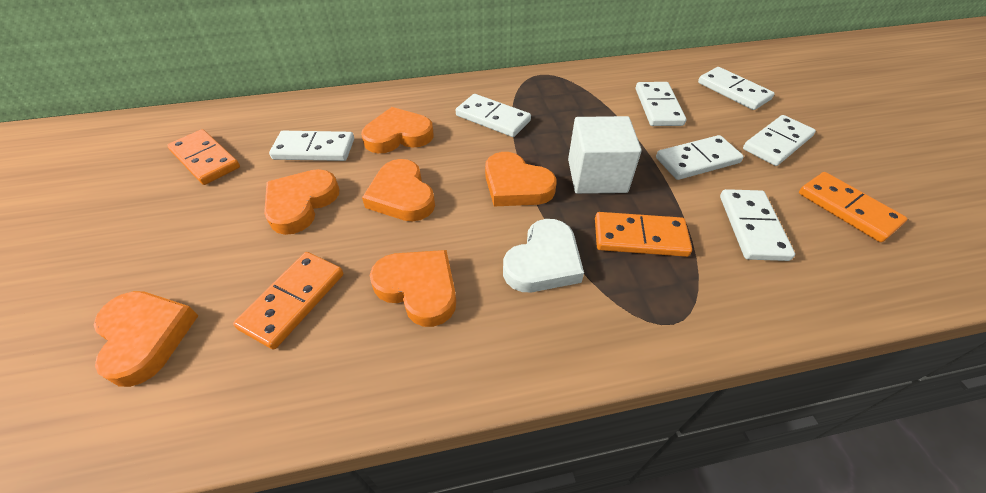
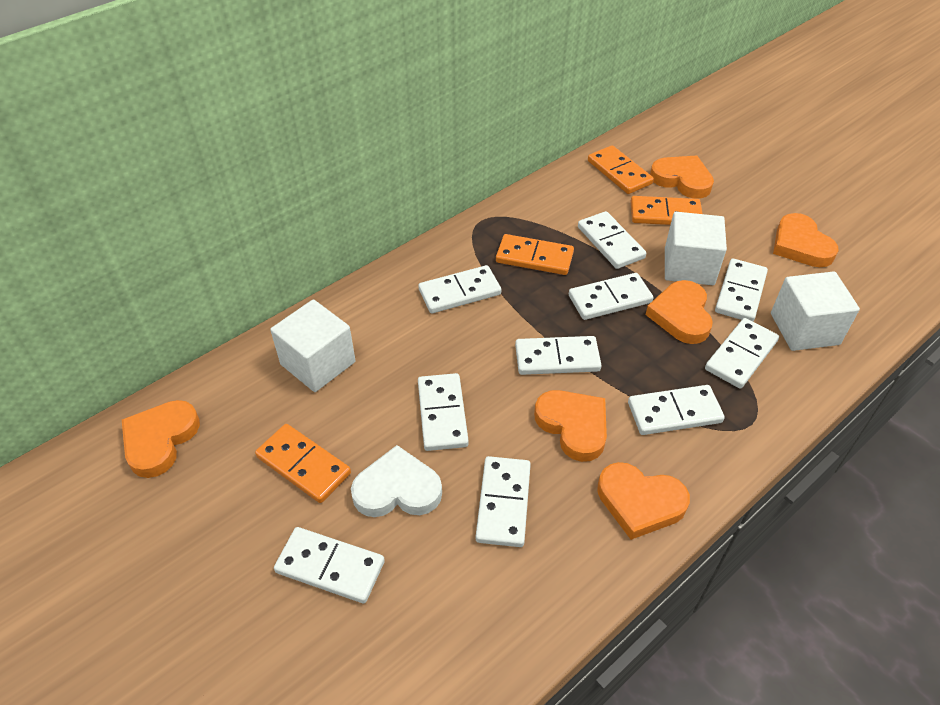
white cube: 1 -> 3
white domino: 7 -> 10

